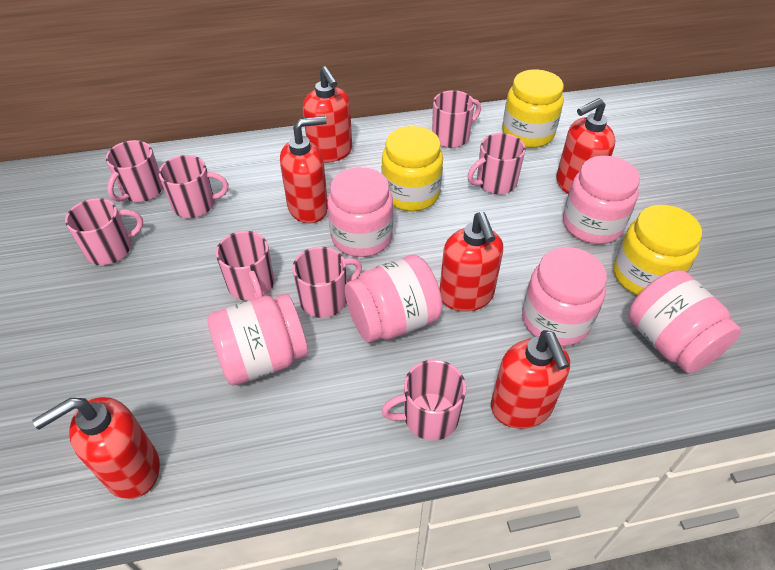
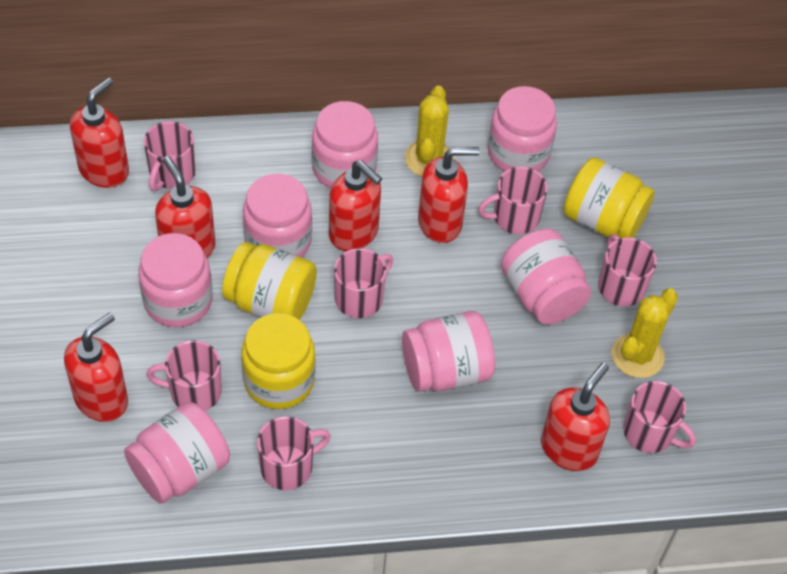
pink jar: 6 -> 7
pink mug: 8 -> 7
yellow cactus: 0 -> 2

